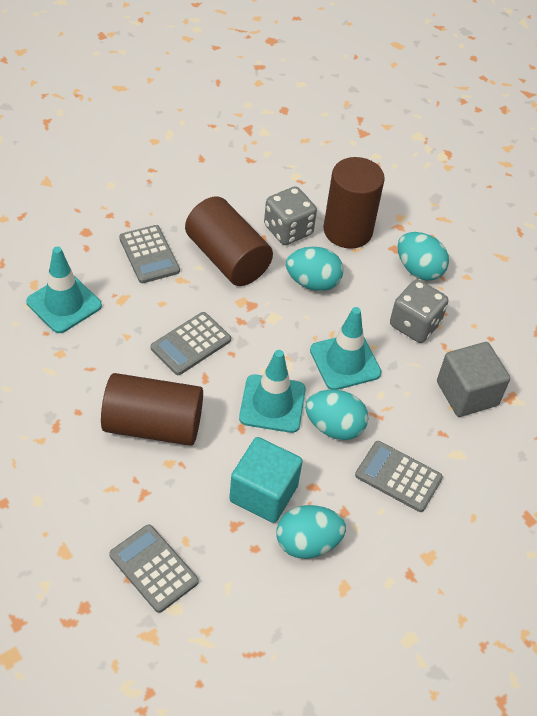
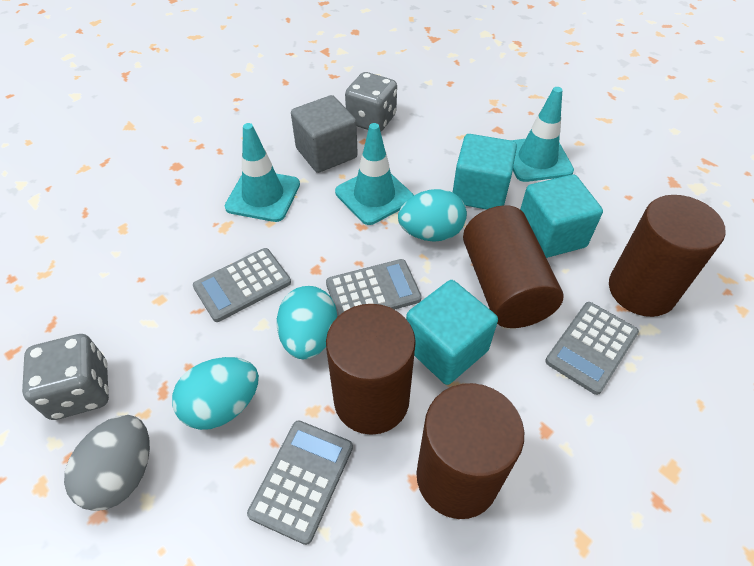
brown cylinder: 3 -> 4
grey egg: 0 -> 1
turquoise cube: 1 -> 3
turquoise egg: 4 -> 3

